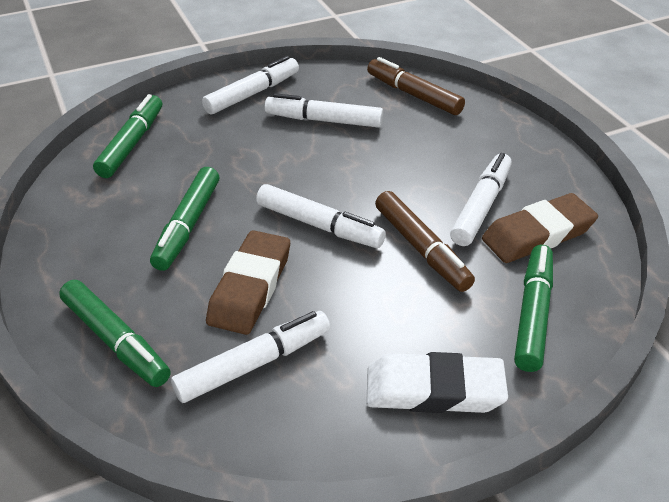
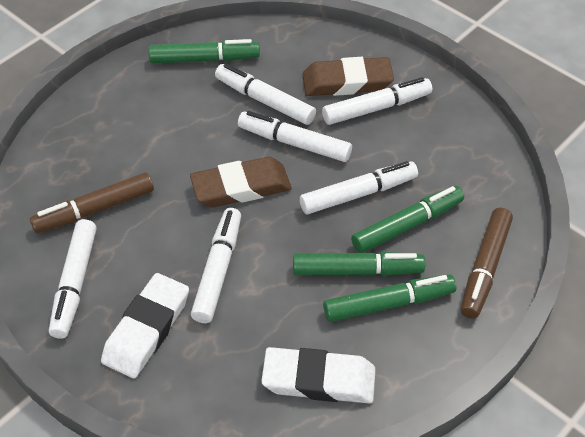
white eraser: 1 -> 2
white marker: 5 -> 6

